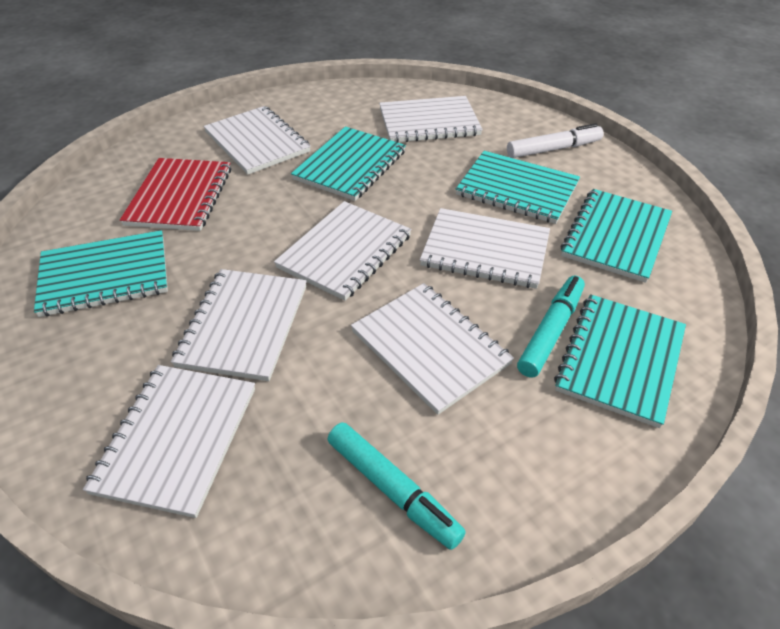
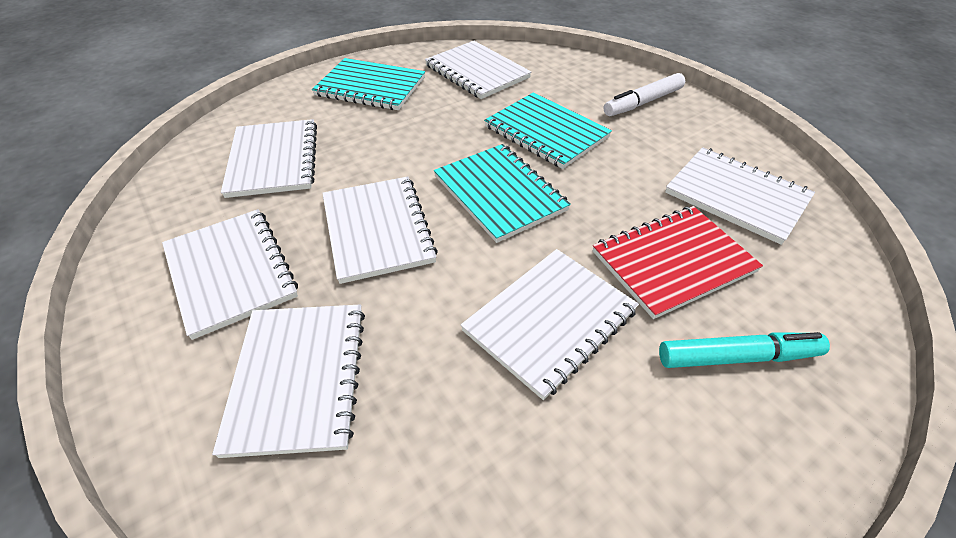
turquoise marker: 2 -> 1
turquoise notebook: 5 -> 3

